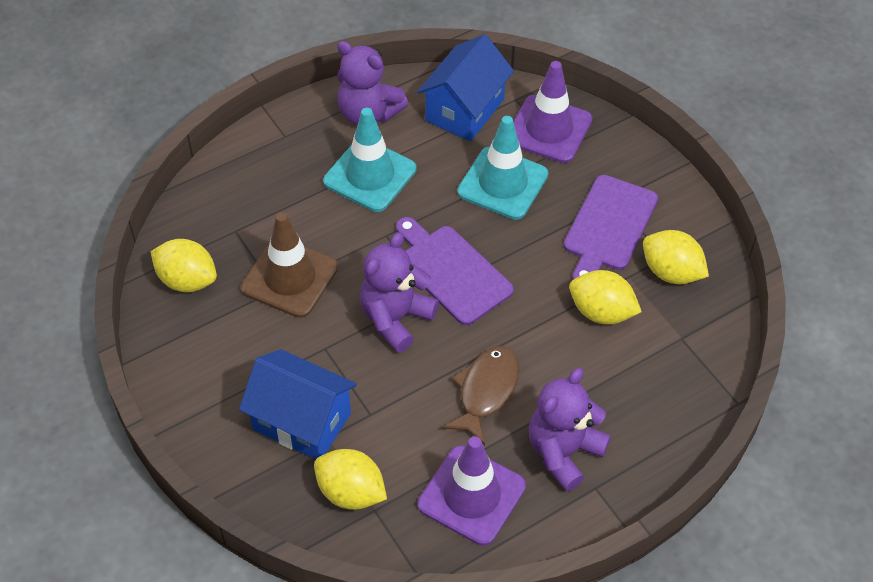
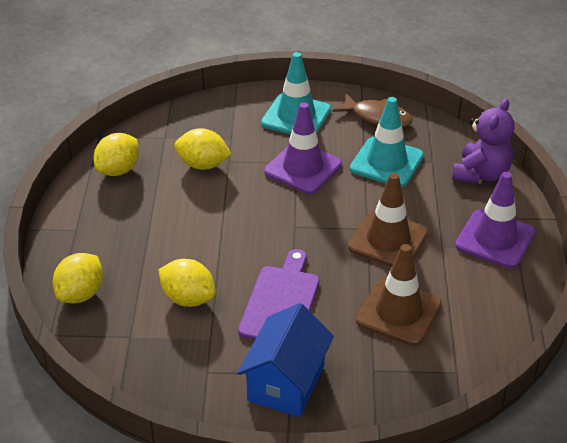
blue house: 2 -> 1
brown traffic cone: 1 -> 2
purple cutting board: 2 -> 1
purple teddy bear: 3 -> 1

